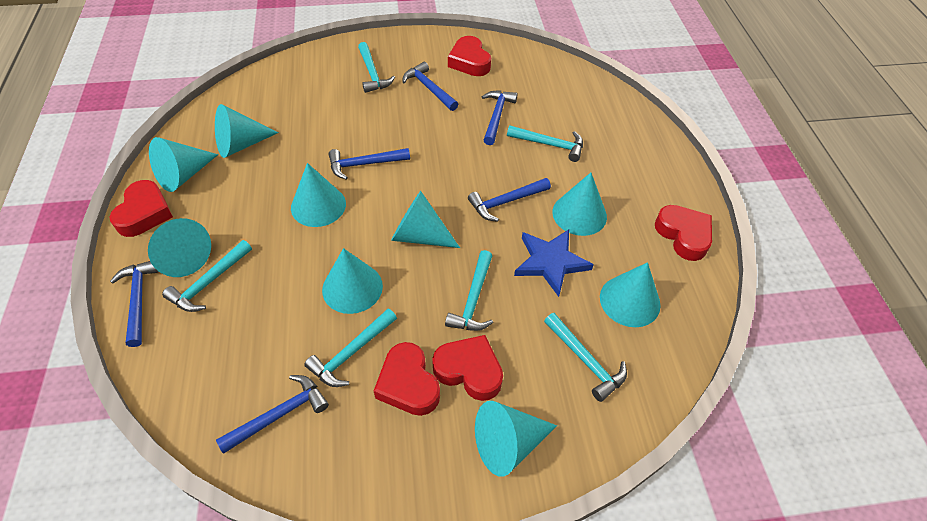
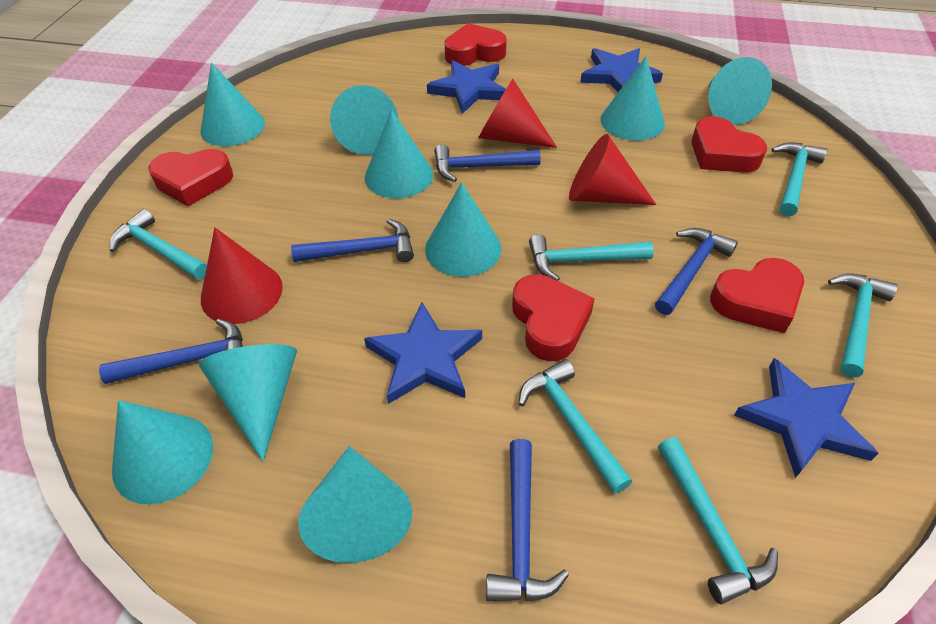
blue hammer: 6 -> 5
blue star: 1 -> 4
red cone: 0 -> 3

